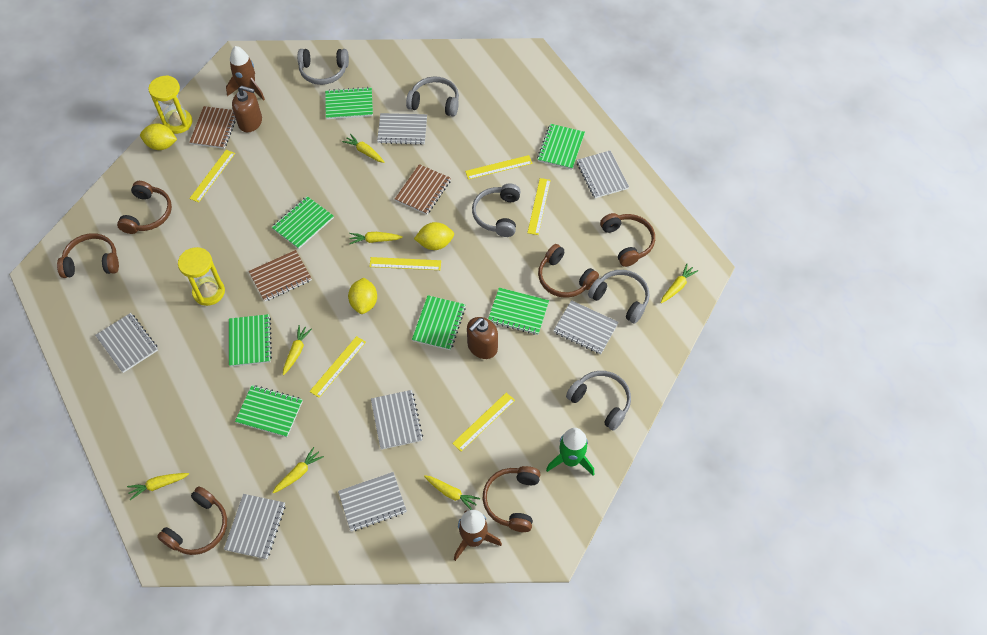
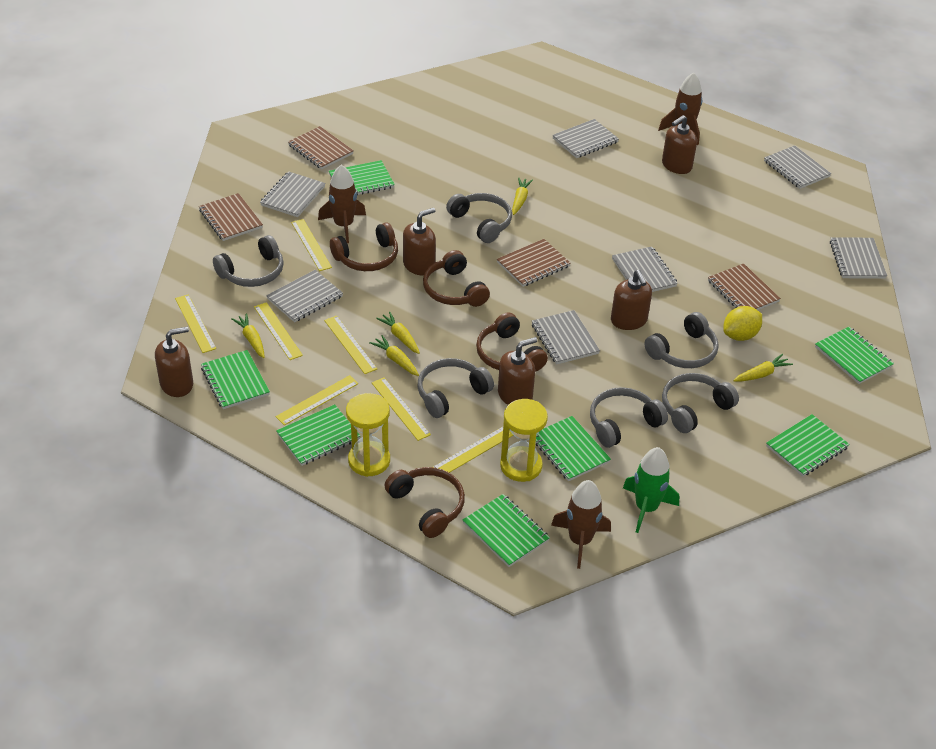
brown headphones: 6 -> 4
brown notebook: 3 -> 4
brown rocket: 2 -> 3
brown soap dispenser: 2 -> 5
grey headphones: 5 -> 6
yellow carrot: 7 -> 5
yellow lemon: 3 -> 1
yellow ruler: 6 -> 7

